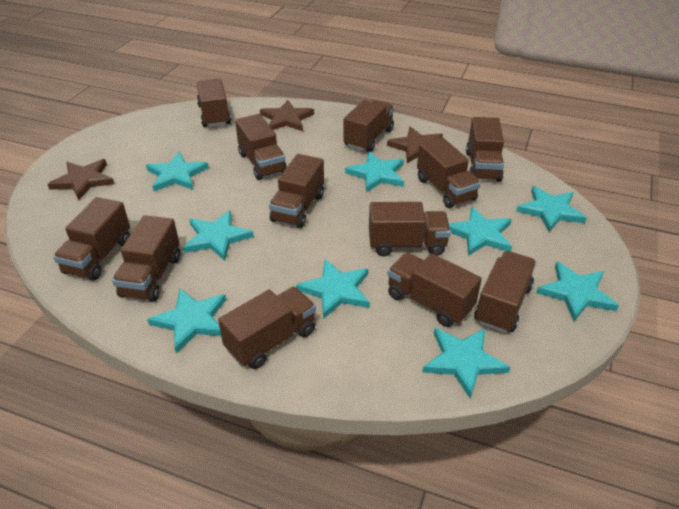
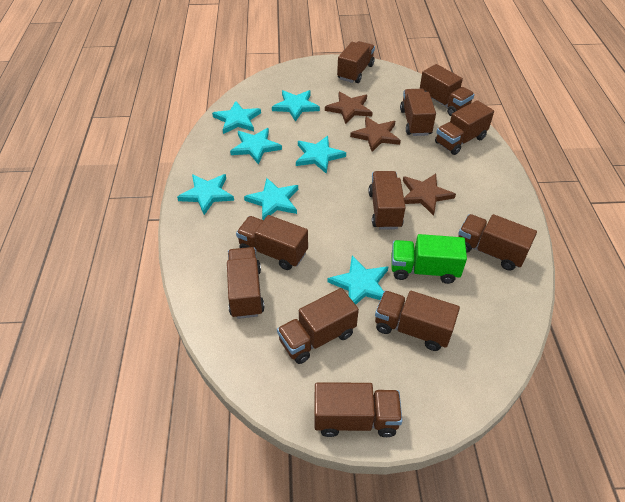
brown truck: 12 -> 11
green truck: 0 -> 1
turquoise star: 9 -> 7

